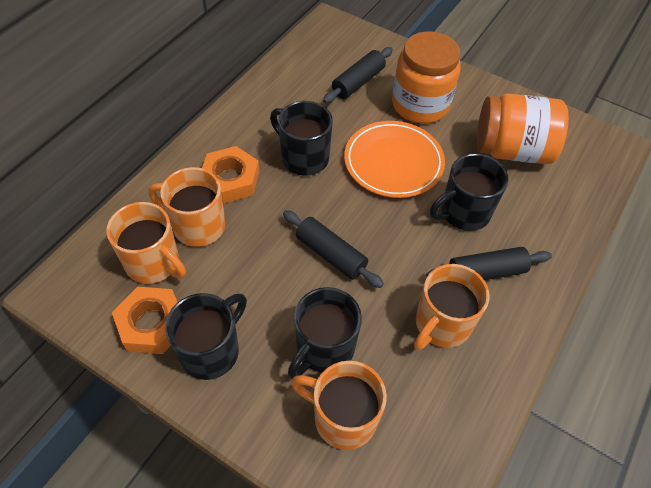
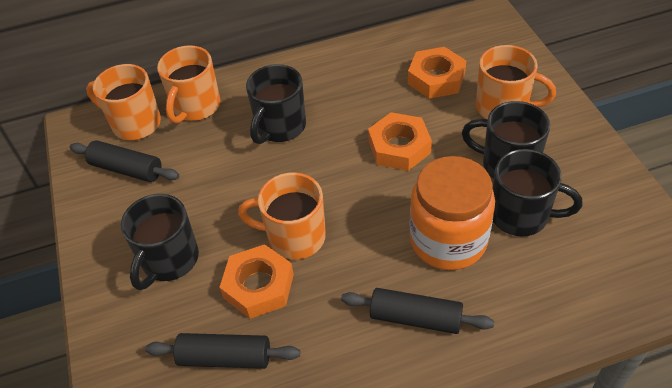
orange jar: 2 -> 1
orange nut: 2 -> 3
orange plate: 1 -> 0

